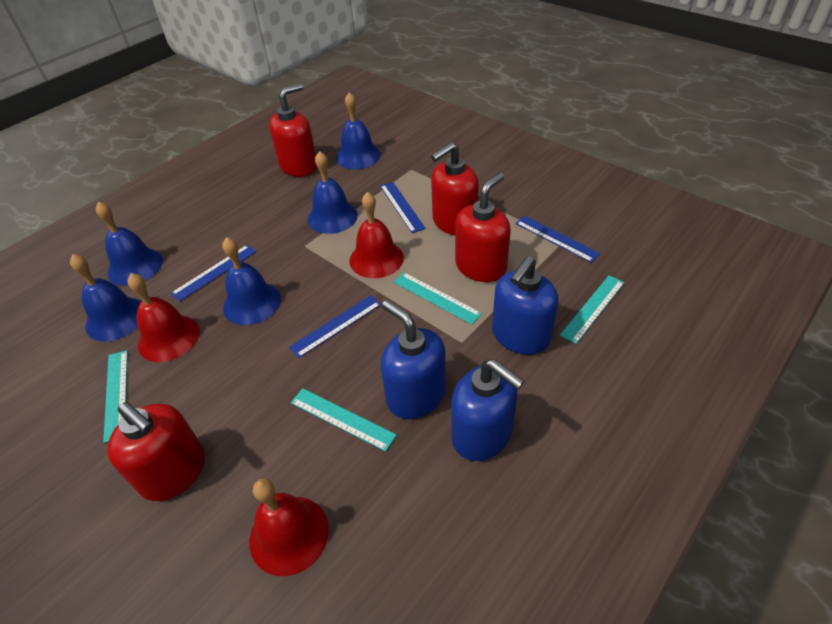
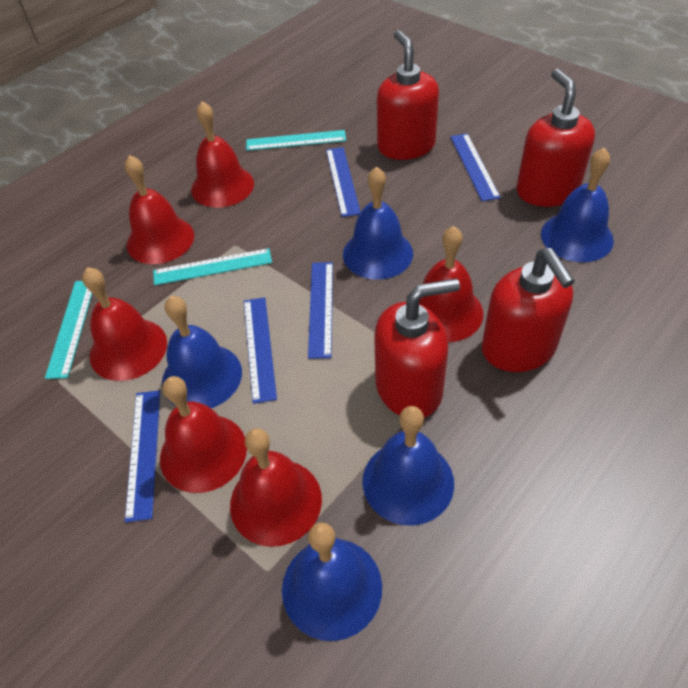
blue ruler: 4 -> 5
blue soap dispenser: 3 -> 0
red bell: 3 -> 6
turquoise ruler: 4 -> 3

